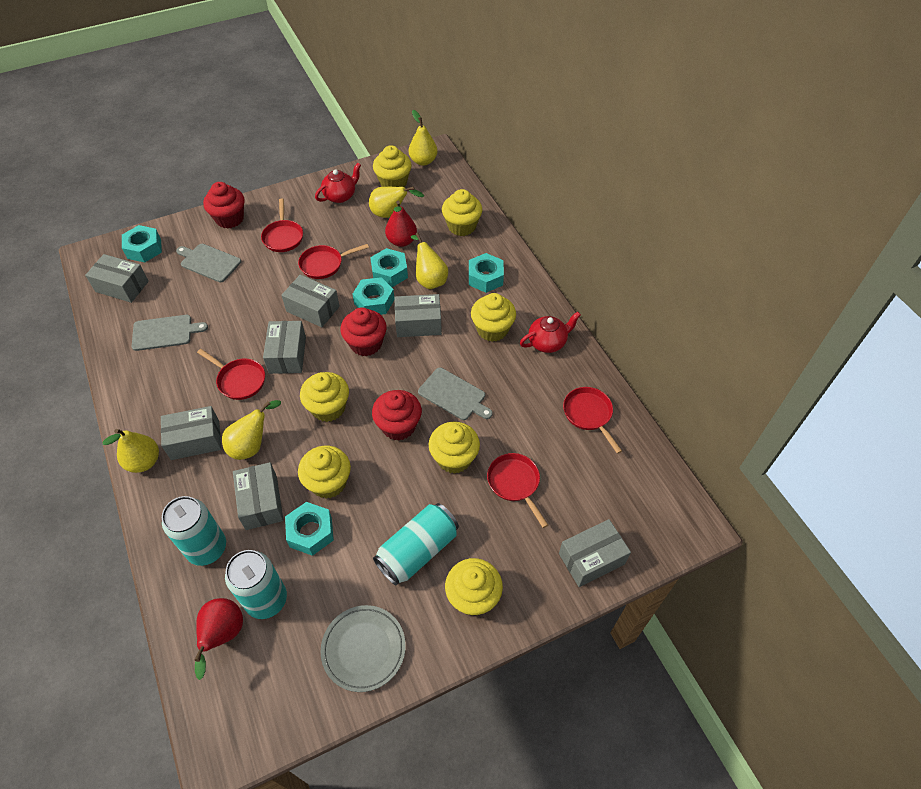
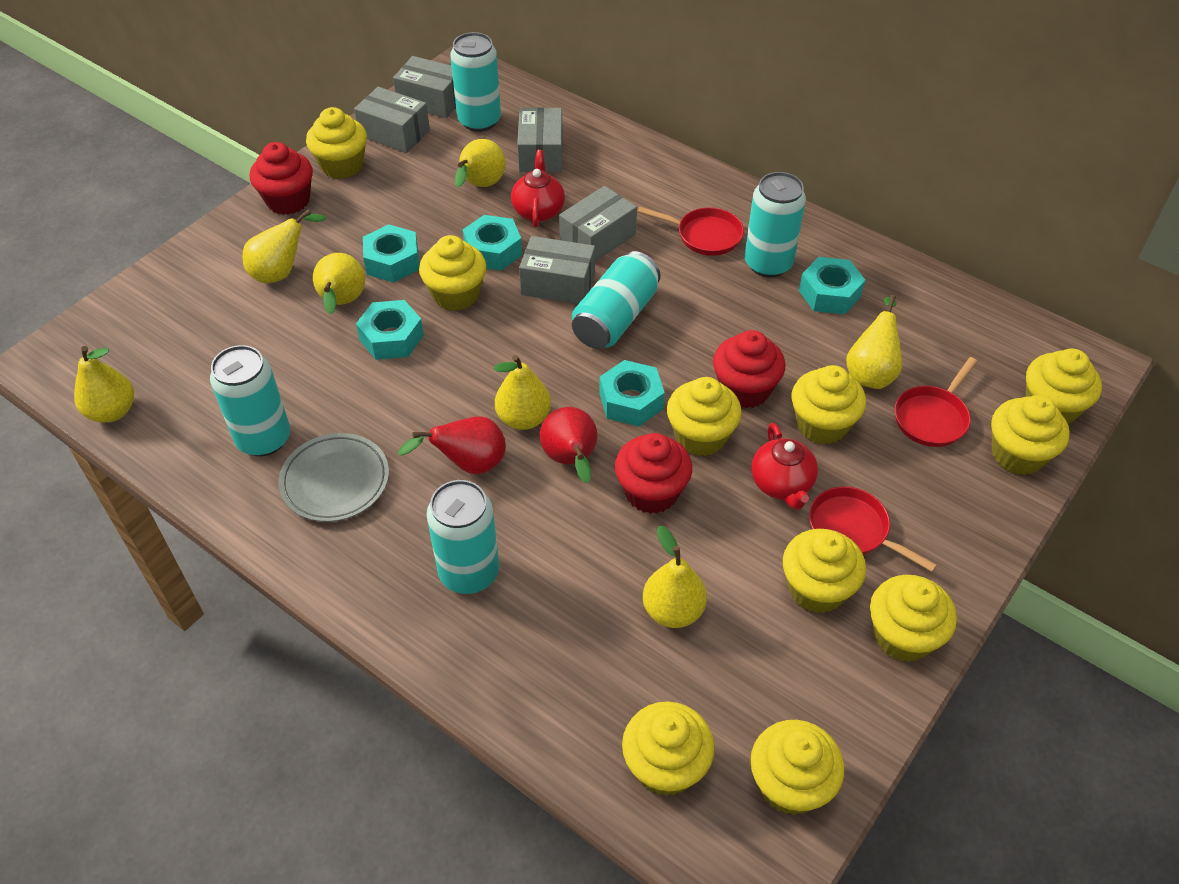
grey box: 7 -> 5
grey cutting board: 3 -> 0
red pan: 5 -> 3
turquoise can: 3 -> 5
yellow cupcake: 7 -> 10
yellow pear: 5 -> 7

